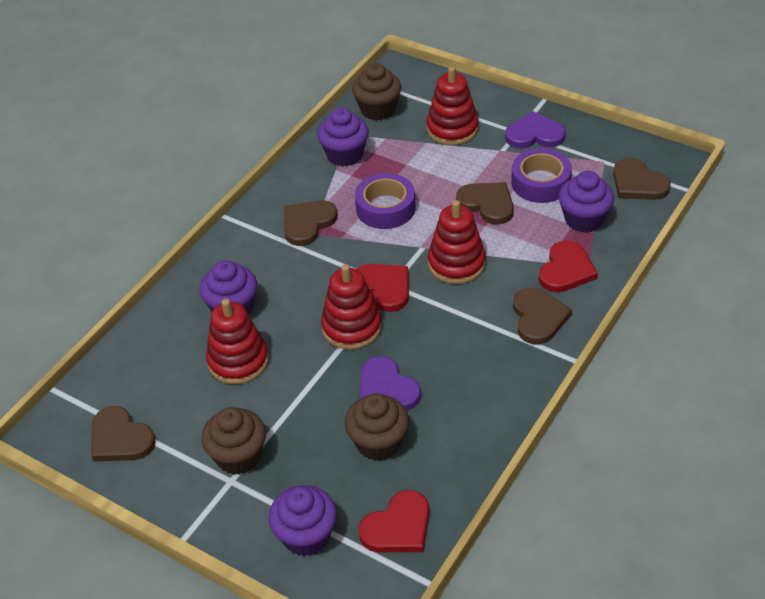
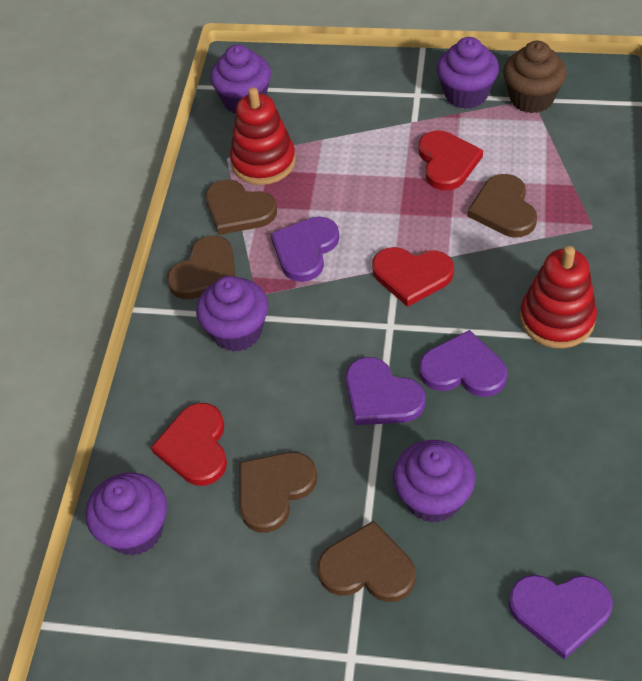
brown cupcake: 3 -> 1
purple cupcake: 4 -> 5
purple heart: 2 -> 4
purple tape: 2 -> 0
red stacking toy: 4 -> 2

